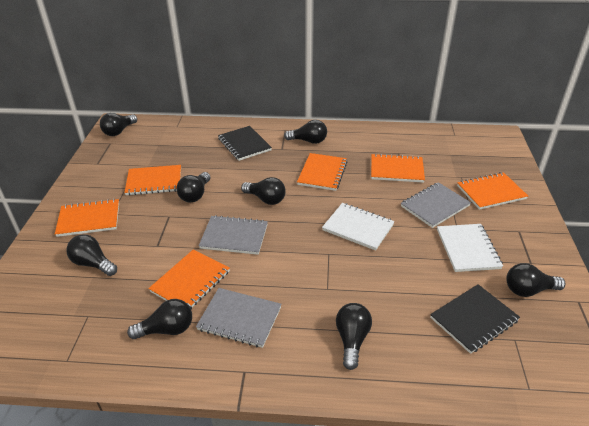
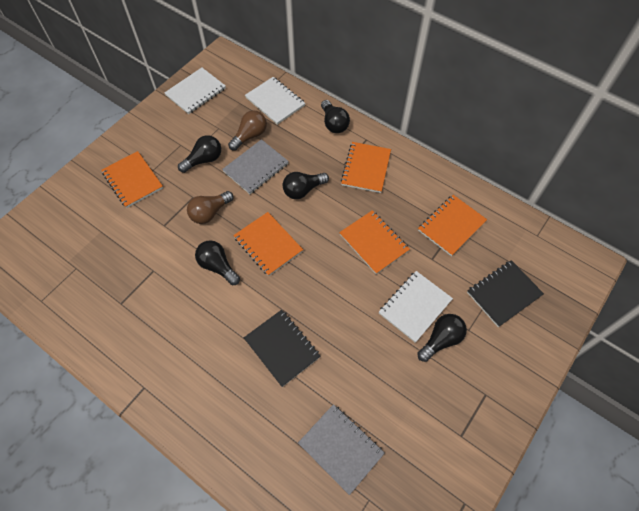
black light bulb: 8 -> 5
brown light bulb: 0 -> 2
grey notebook: 3 -> 2
orange notebook: 6 -> 5
white notebook: 2 -> 3

